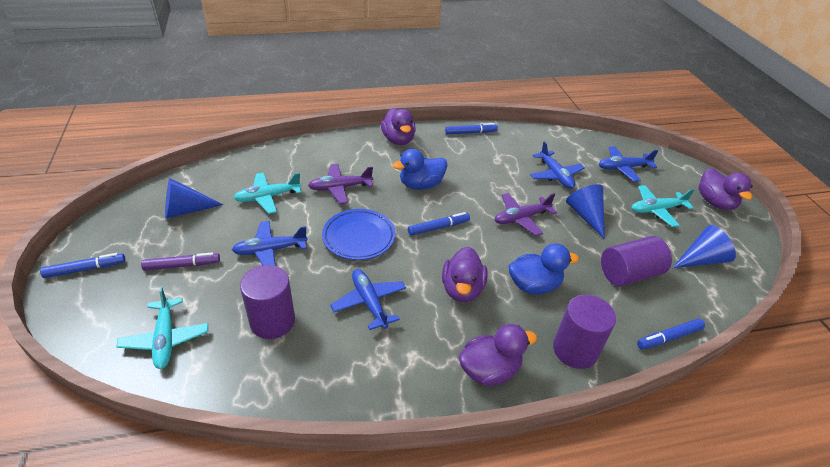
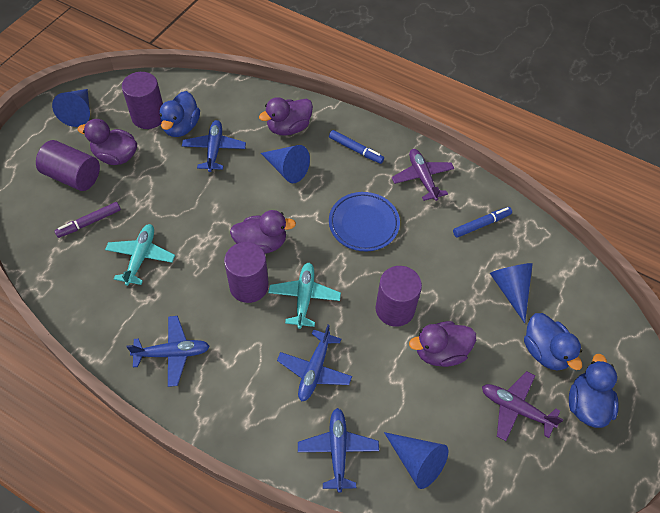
blue cone: 3 -> 4
blue duck: 2 -> 3
blue marker: 4 -> 2
purple cylinder: 3 -> 4
turquoise plane: 3 -> 2

